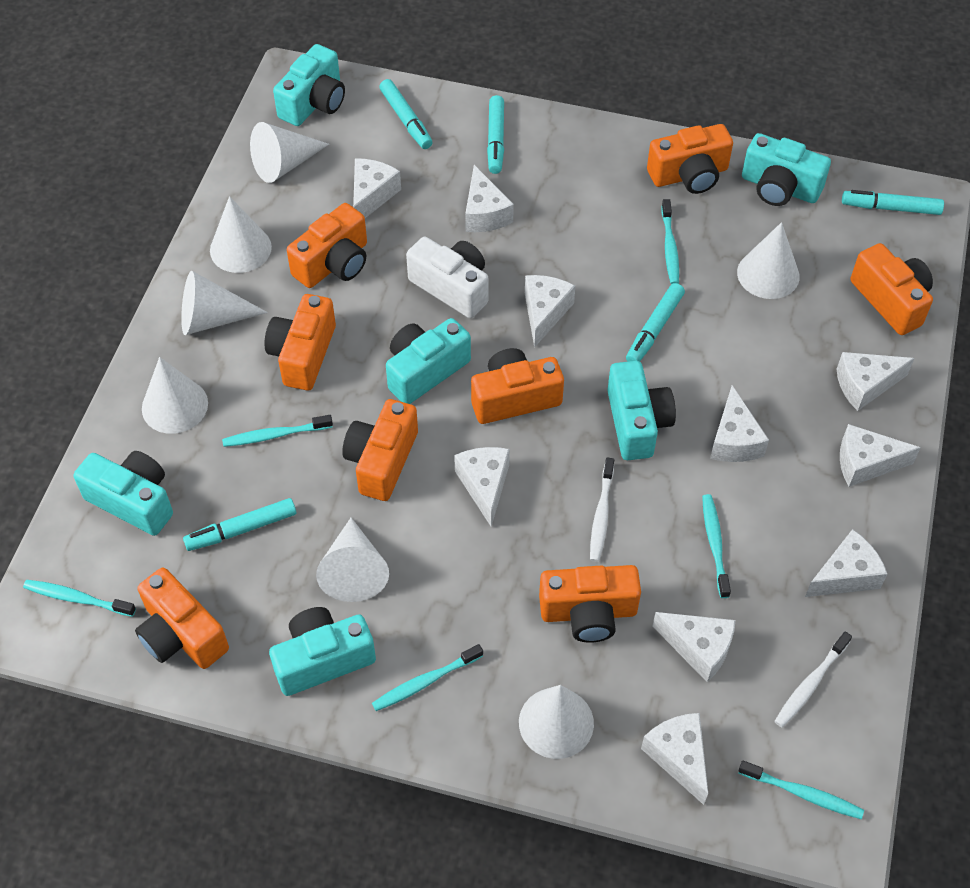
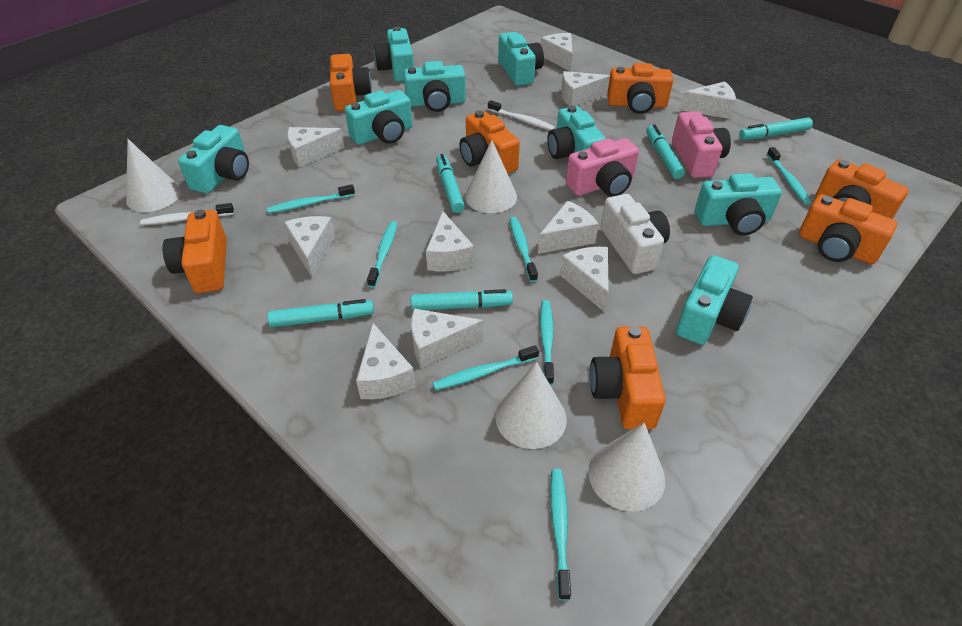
orange camera: 8 -> 7
pink camera: 0 -> 2
turquoise camera: 6 -> 8
turquoise toothbrush: 6 -> 7
white cone: 7 -> 4

